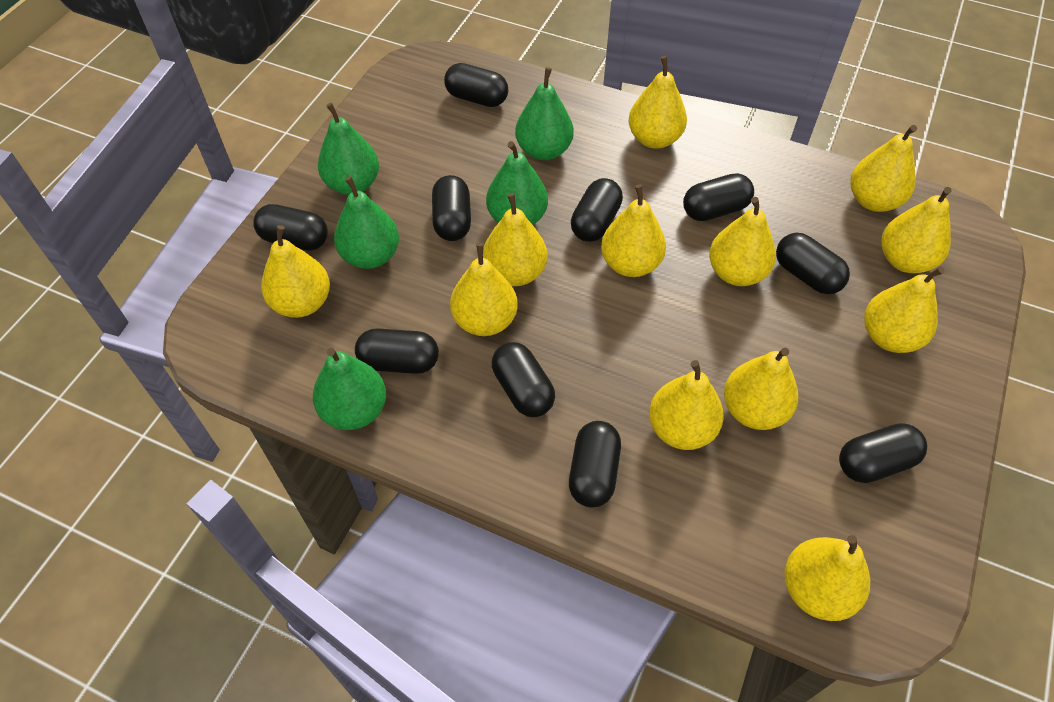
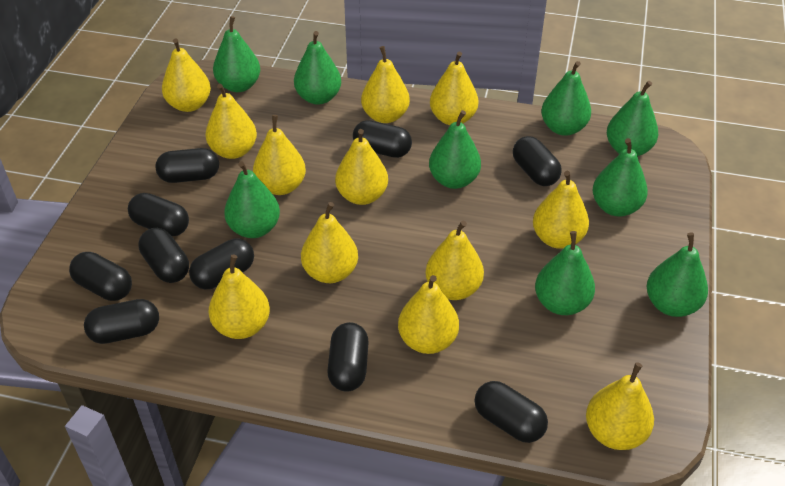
green pear: 5 -> 9

